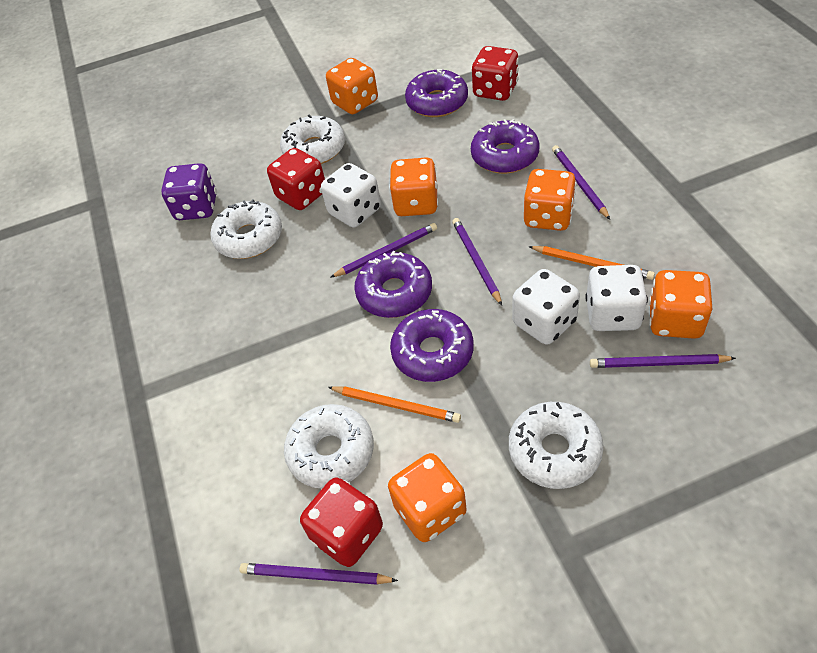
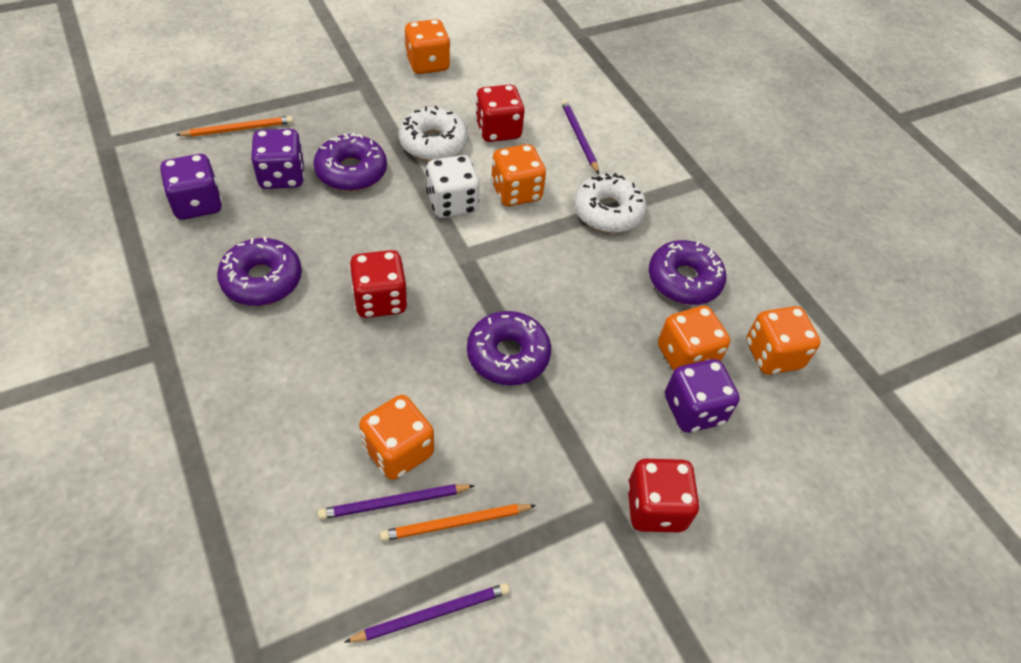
purple dice: 1 -> 3
purple pencil: 5 -> 3
white dice: 3 -> 1
white donut: 4 -> 2

